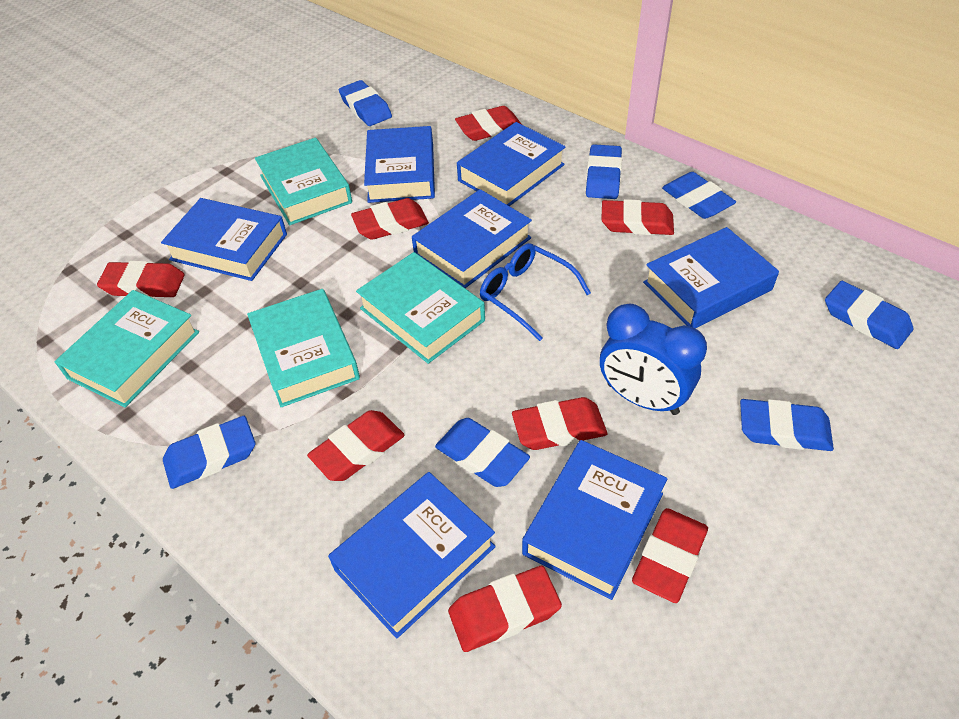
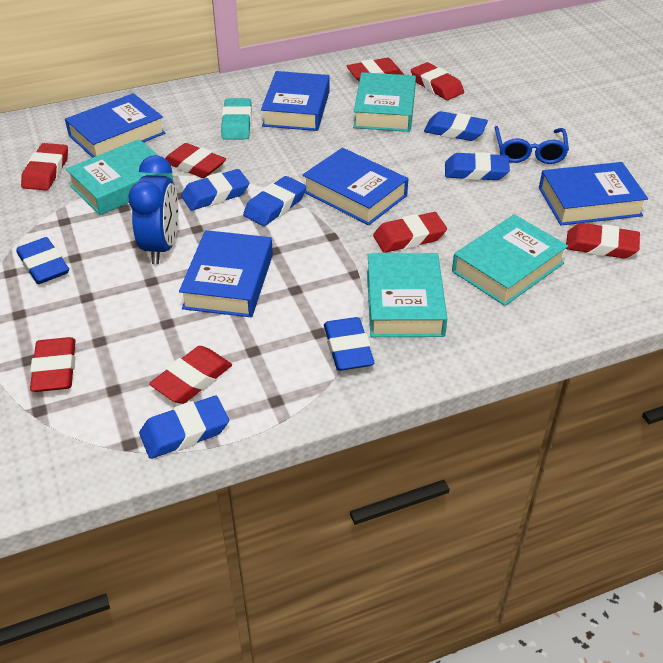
blue book: 7 -> 5
turquoise eraser: 0 -> 1

